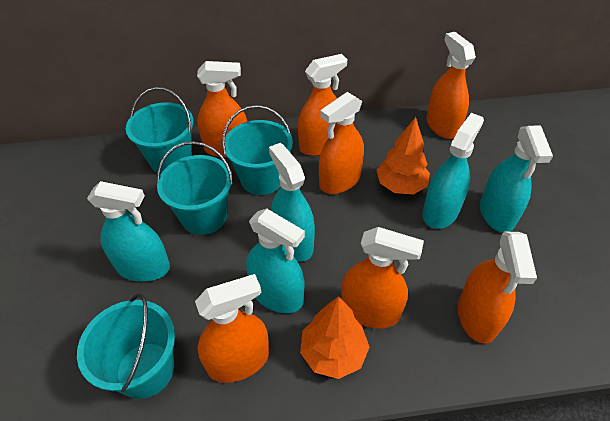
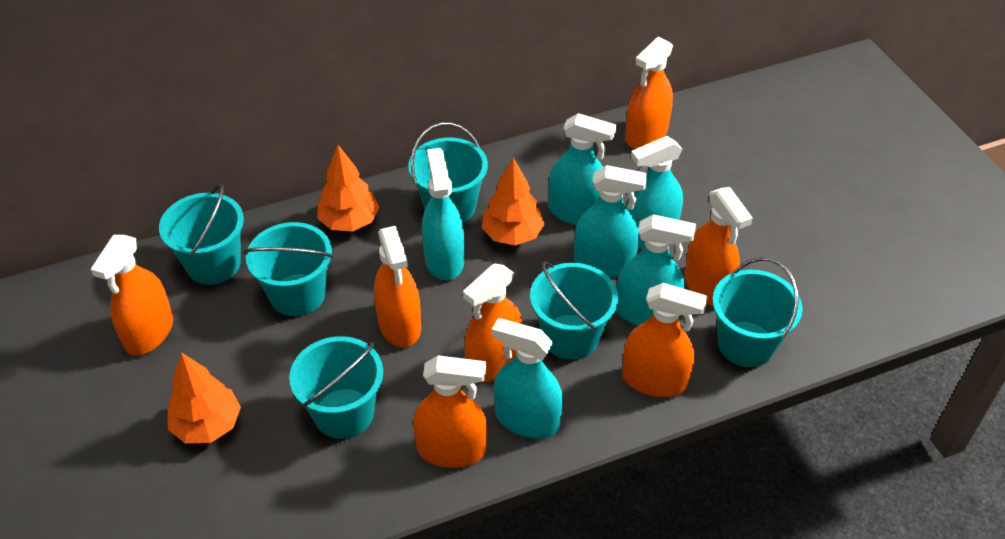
orange tree: 2 -> 3
turquoise bucket: 4 -> 6
turquoise spray bottle: 5 -> 6

